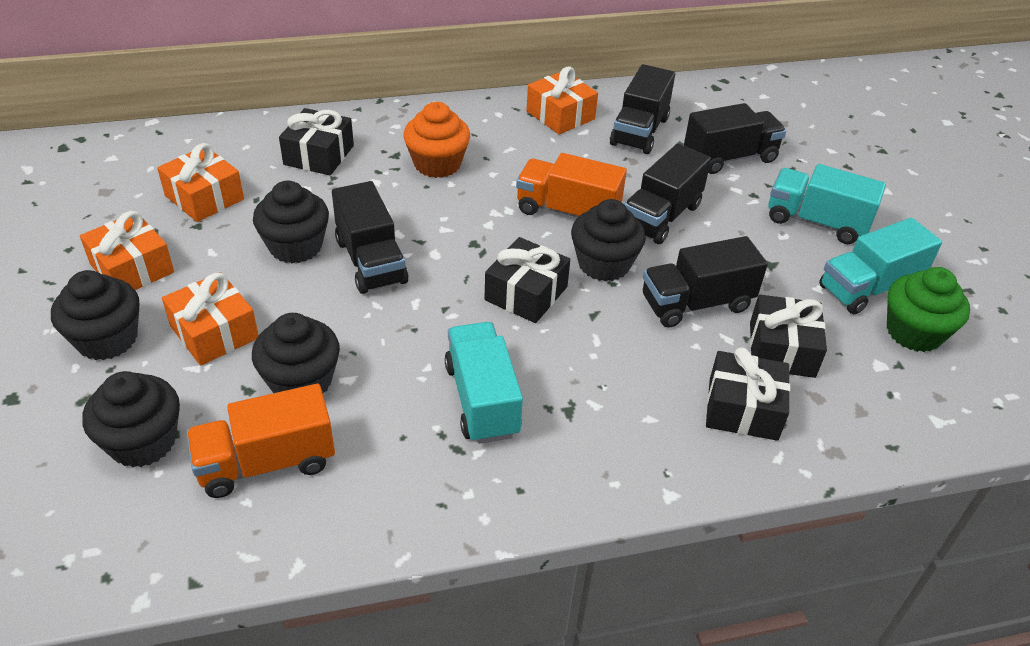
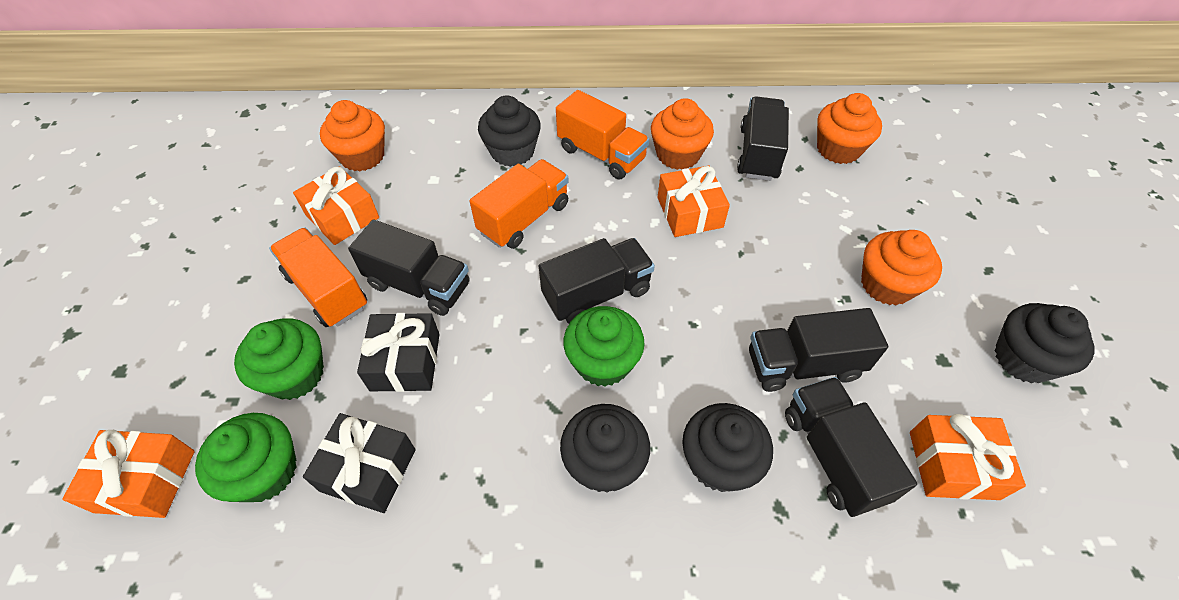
black cupcake: 5 -> 4
black gift: 4 -> 2
green cupcake: 1 -> 3
orange cupcake: 1 -> 4
orange truck: 2 -> 3
turquoise truck: 3 -> 0

